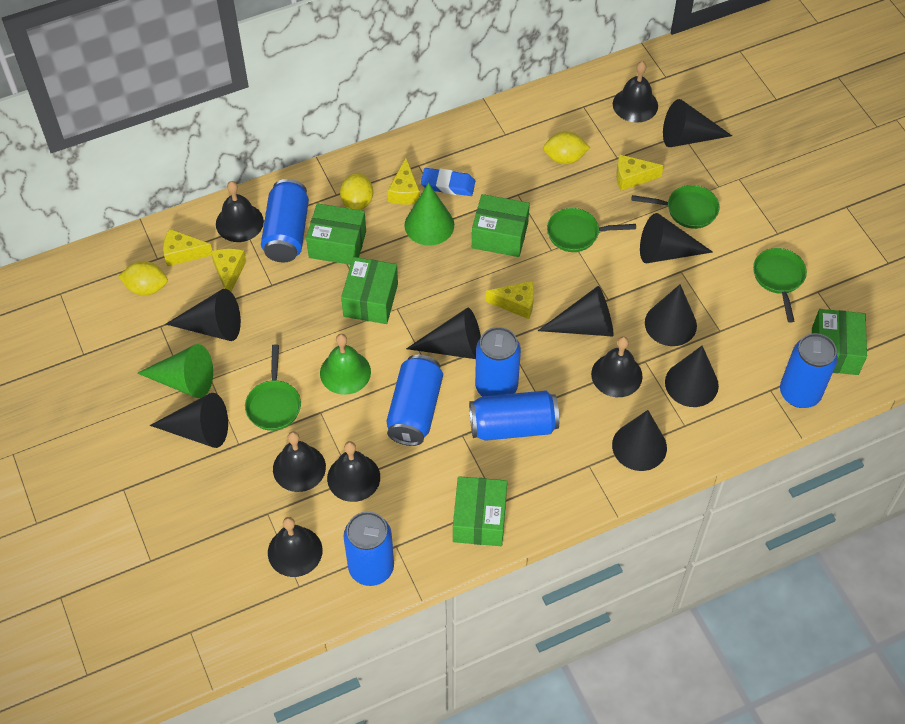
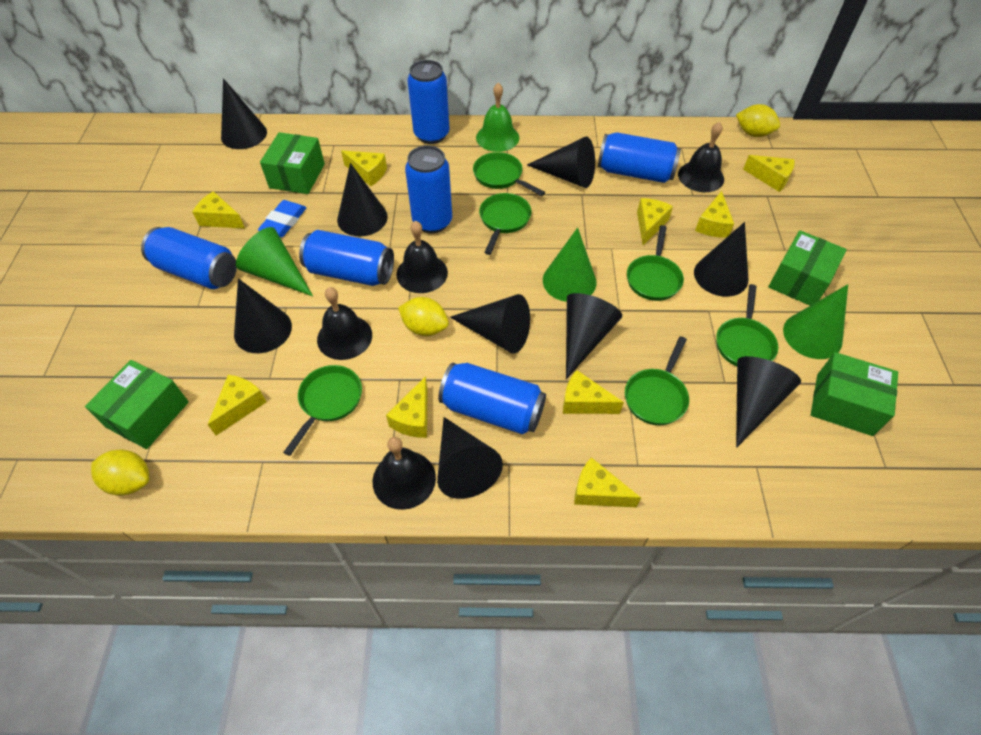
black bell: 6 -> 4
green box: 5 -> 4
green cone: 2 -> 3
green pan: 4 -> 6
yellow cheese: 5 -> 9

